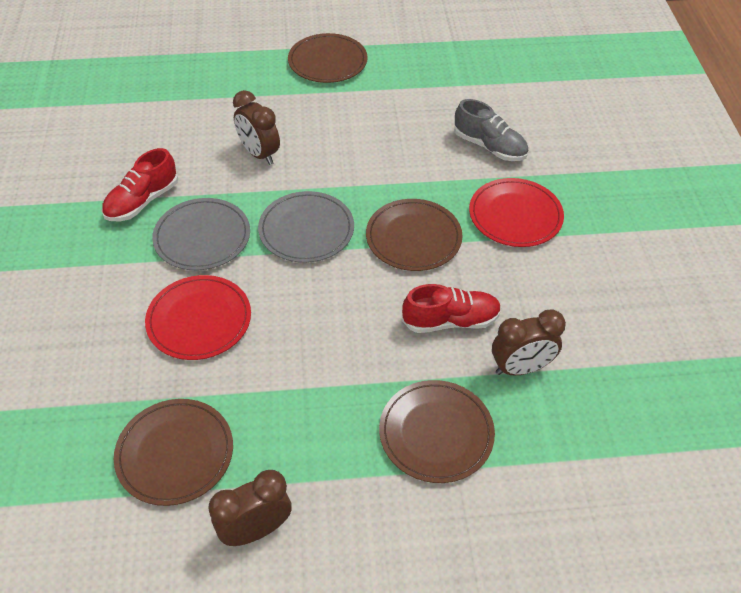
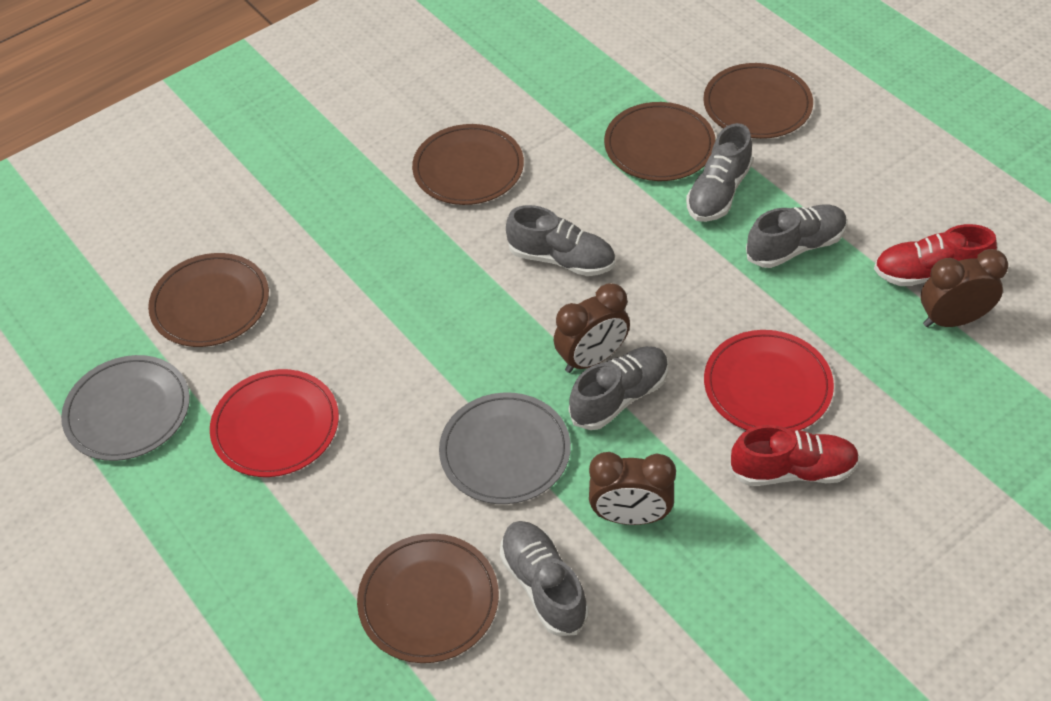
brown plate: 4 -> 5
grey shoe: 1 -> 5

